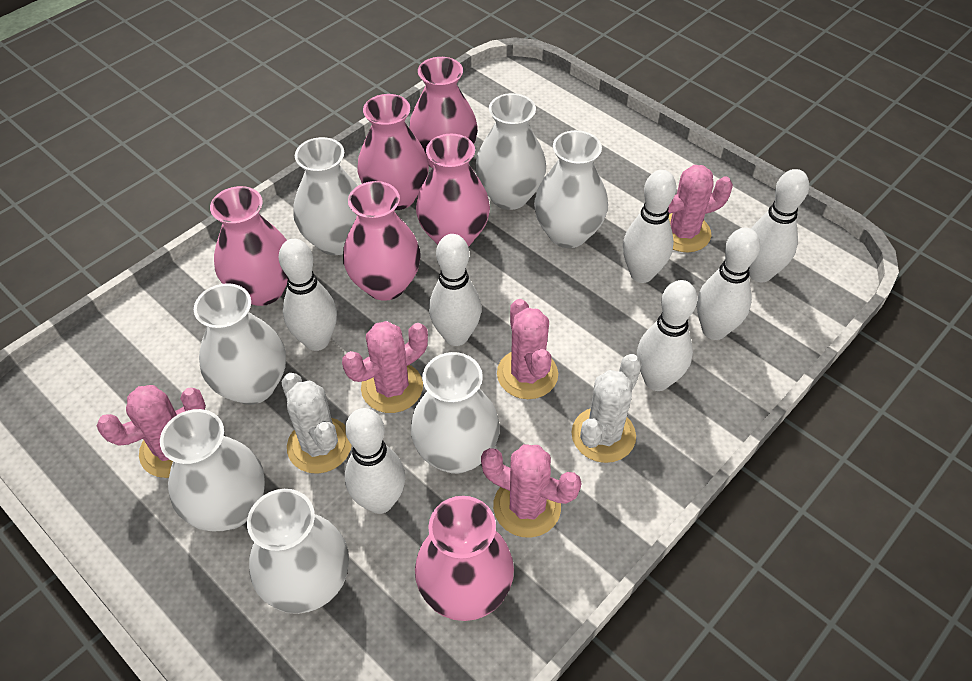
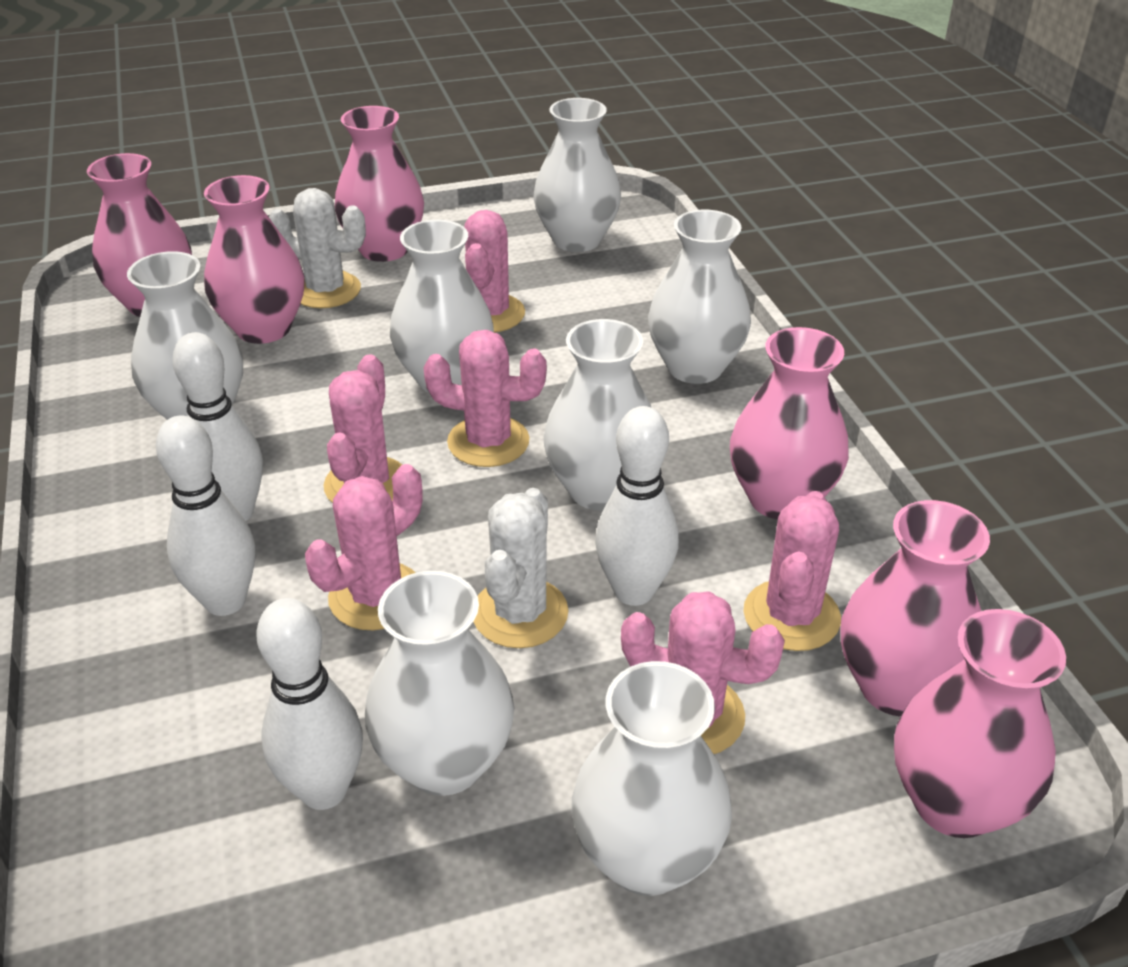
pink cactus: 5 -> 6
white bowling pin: 7 -> 4

